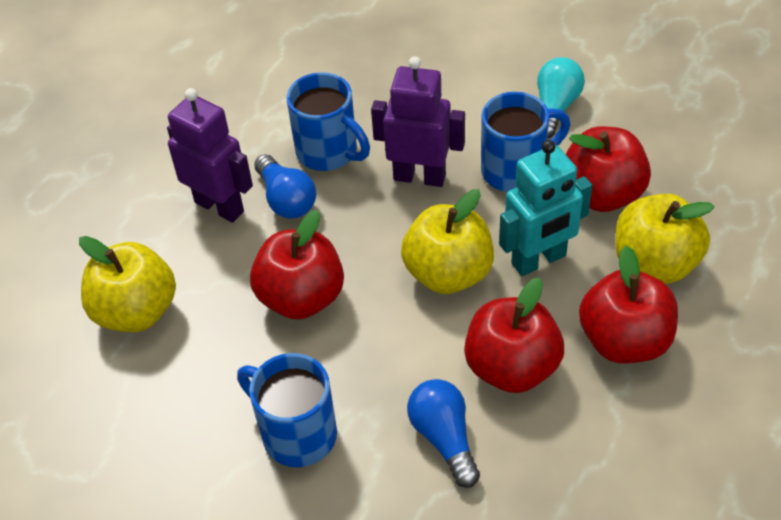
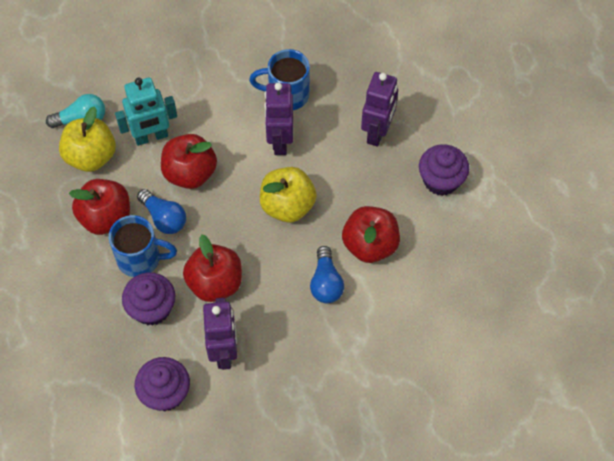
blue mug: 3 -> 2
purple cupcake: 0 -> 3
purple robot: 2 -> 3
yellow apple: 3 -> 2

